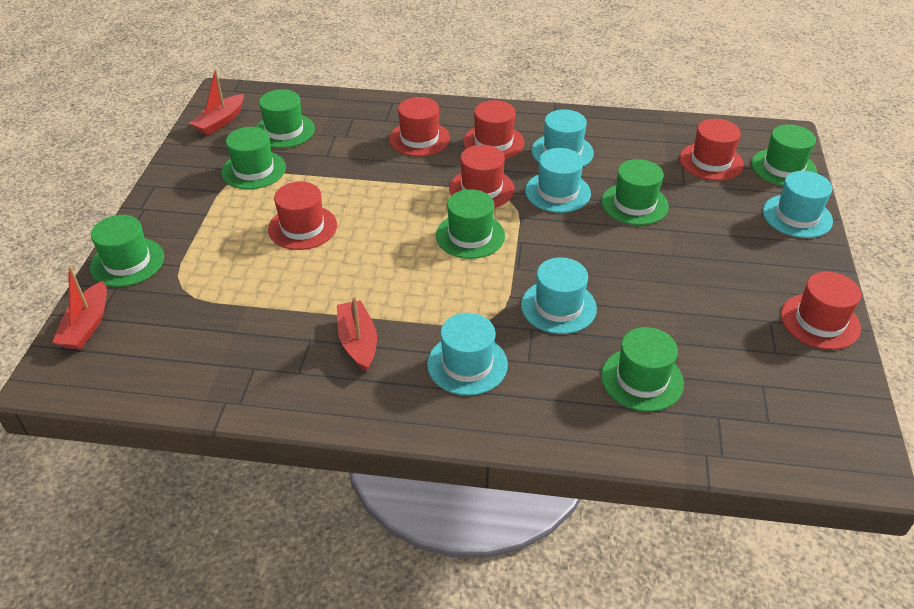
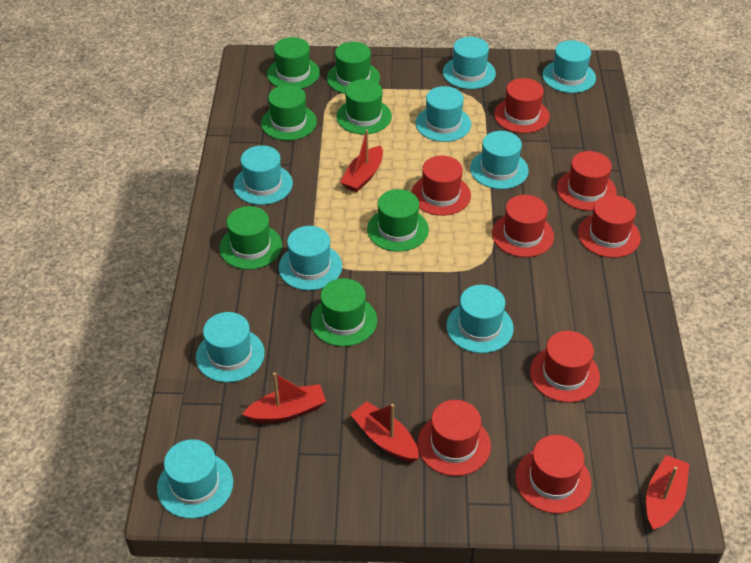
red boat: 3 -> 4
red hat: 6 -> 8
turquoise hat: 5 -> 9

